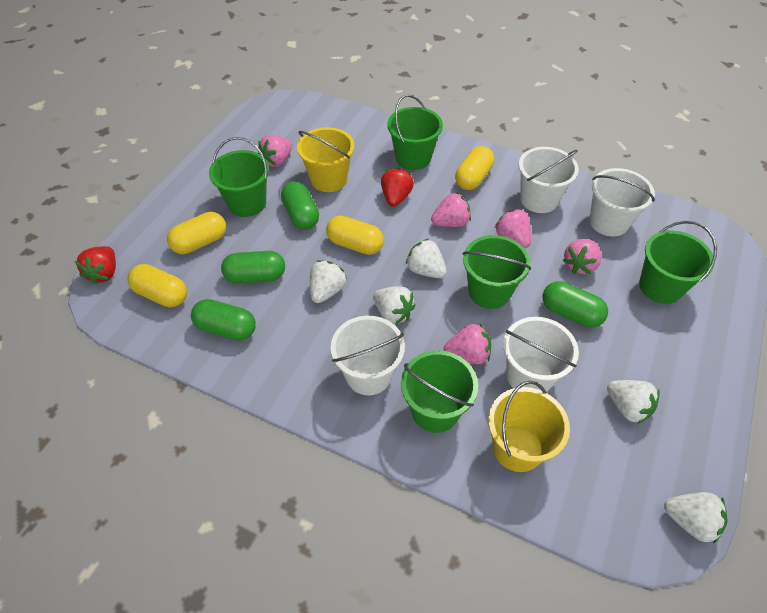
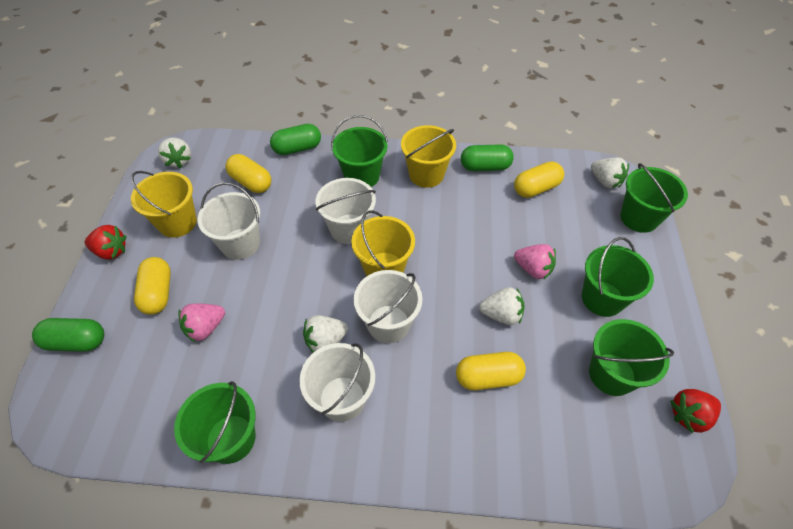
green capsule: 4 -> 3
pink strawberry: 5 -> 2
white strawberry: 5 -> 4
yellow bucket: 2 -> 3

